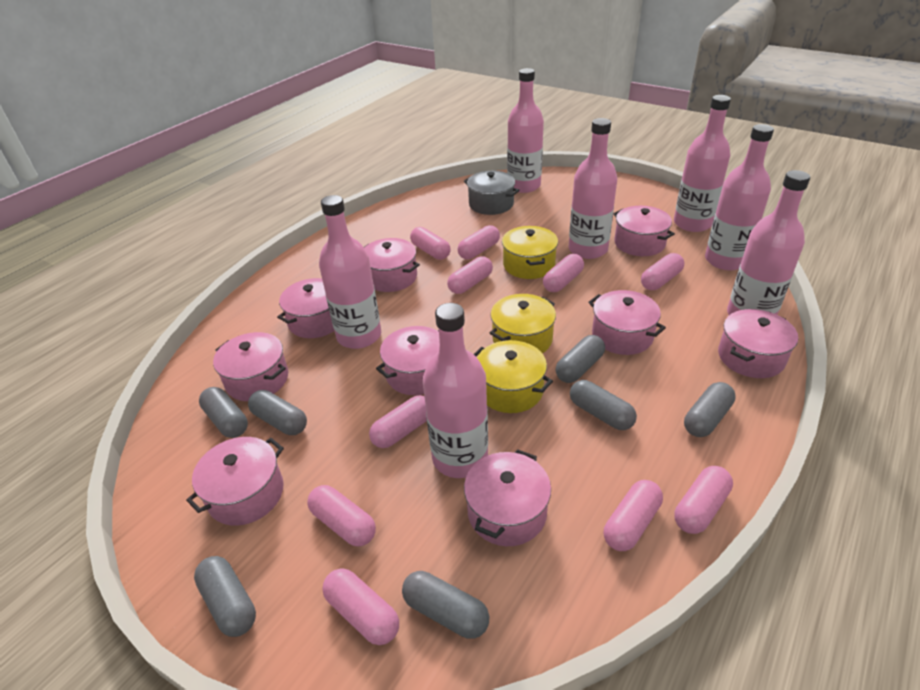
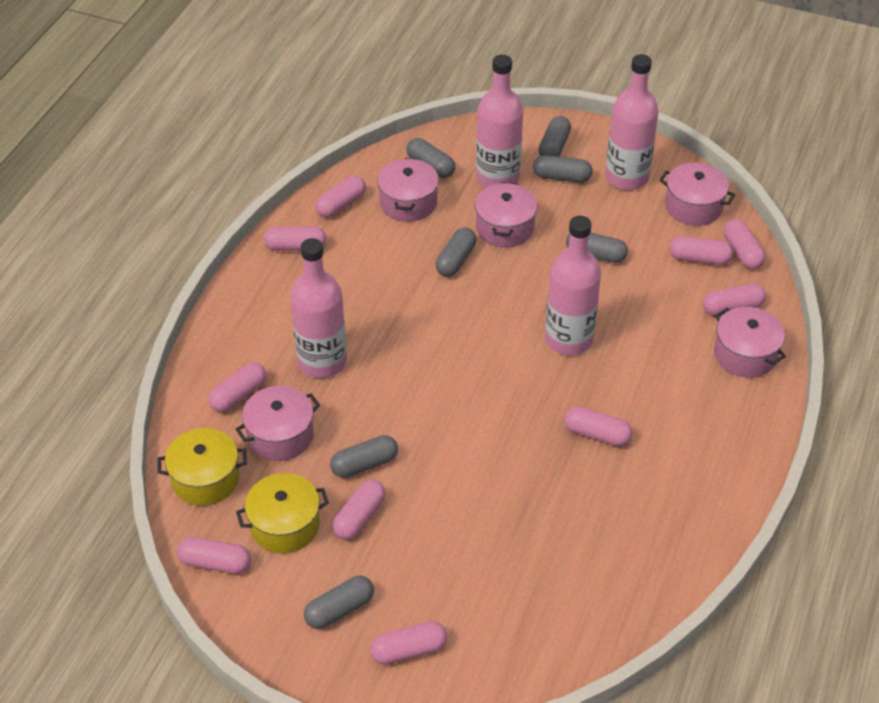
grey pot: 1 -> 0
pink bottle: 7 -> 4
pink pot: 9 -> 5
yellow pot: 3 -> 2

